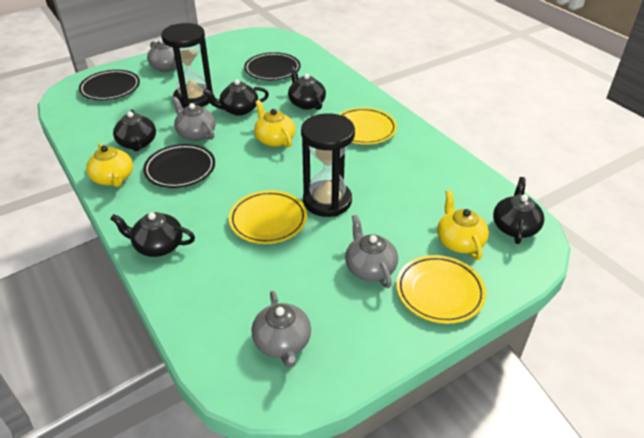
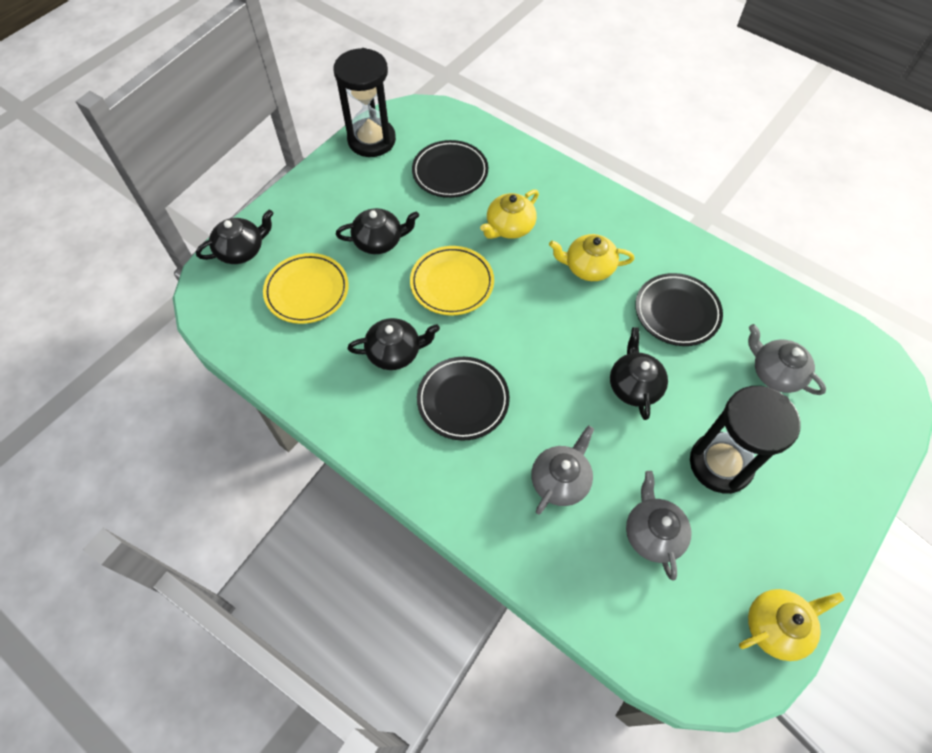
black teapot: 5 -> 4
grey teapot: 4 -> 3
yellow plate: 3 -> 2

